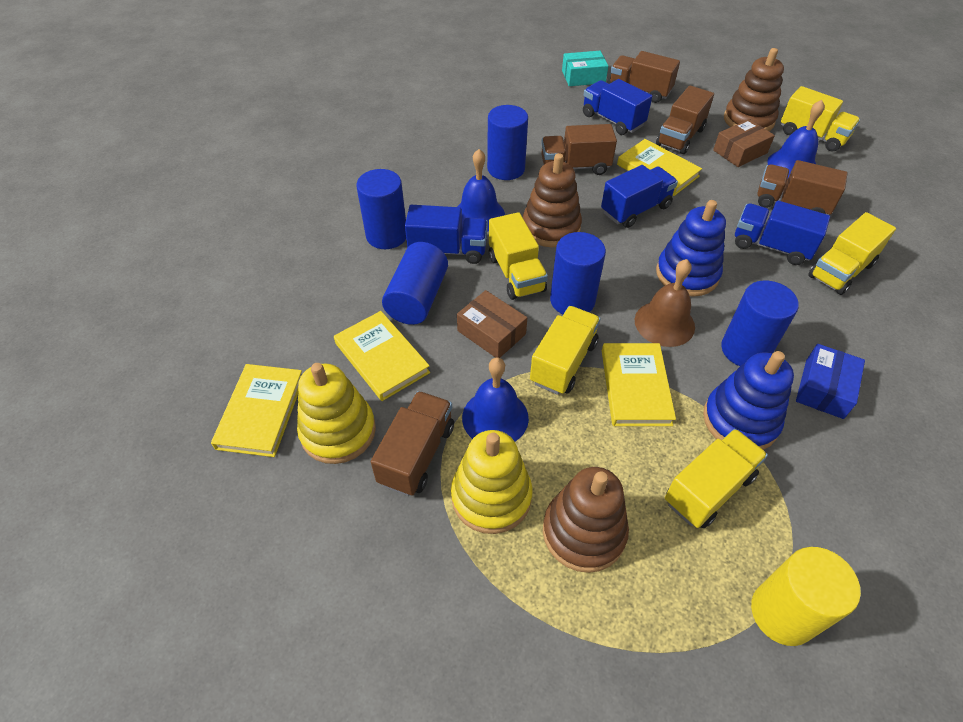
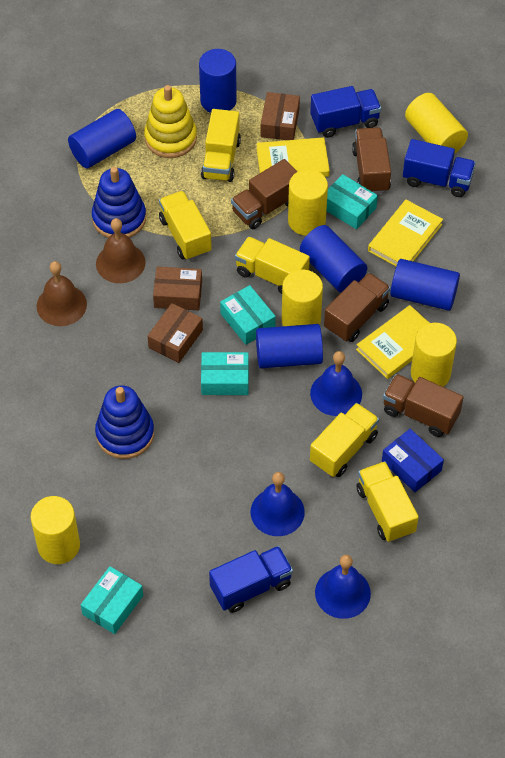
blue truck: 4 -> 3
brown bell: 1 -> 2
brown box: 2 -> 3
brown stacking toy: 3 -> 0
brown truck: 5 -> 4
turquoise box: 1 -> 4
yellow book: 4 -> 3
yellow cylinder: 1 -> 5
yellow stacking toy: 2 -> 1

